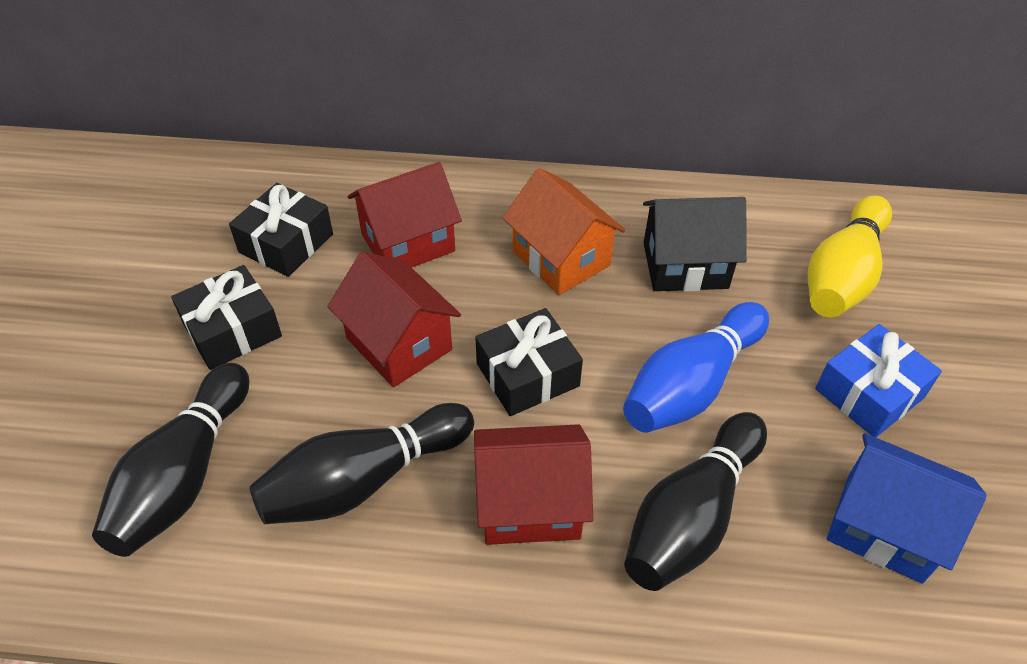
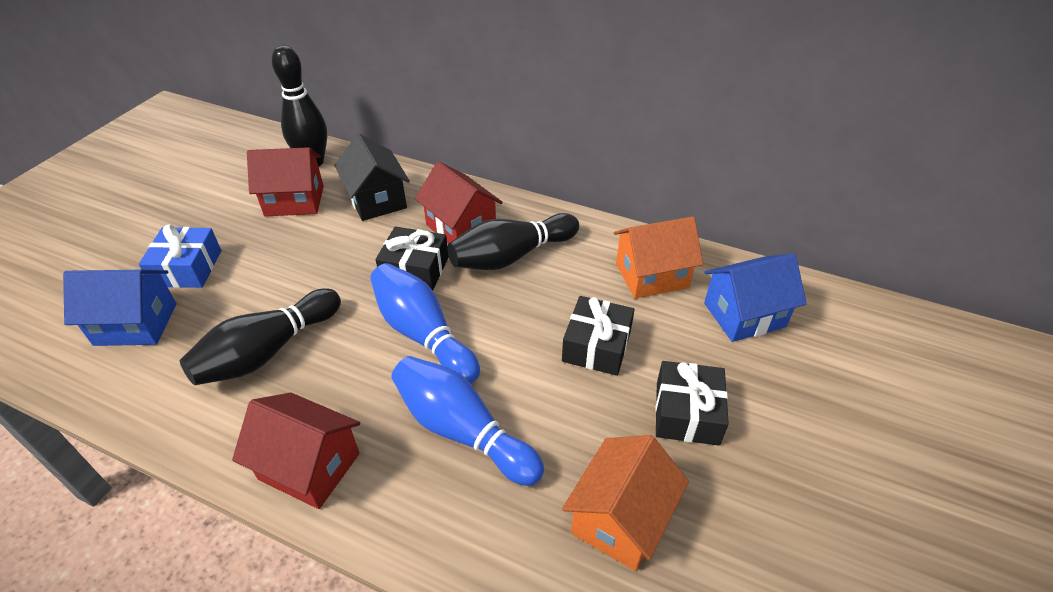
blue bowling pin: 1 -> 2
blue house: 1 -> 2
orange house: 1 -> 2
yellow bowling pin: 1 -> 0

